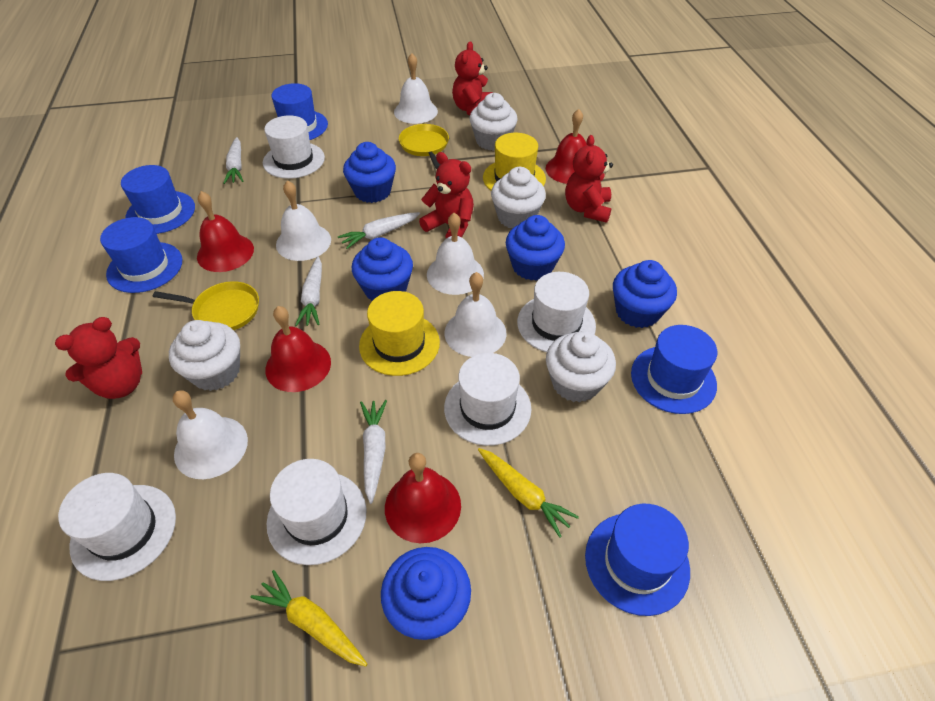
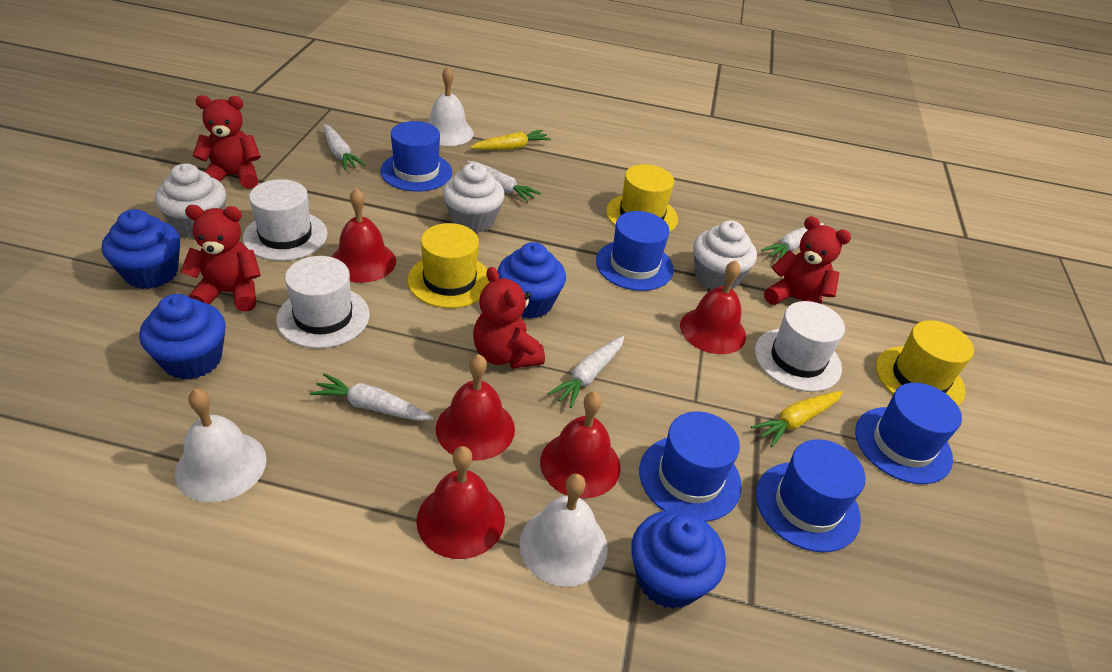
blue cupcake: 5 -> 4
red bell: 4 -> 5
white bell: 5 -> 3
white carrot: 4 -> 5
white cupcake: 4 -> 3
white hat: 5 -> 3
yellow hat: 2 -> 3
yellow pan: 2 -> 0

